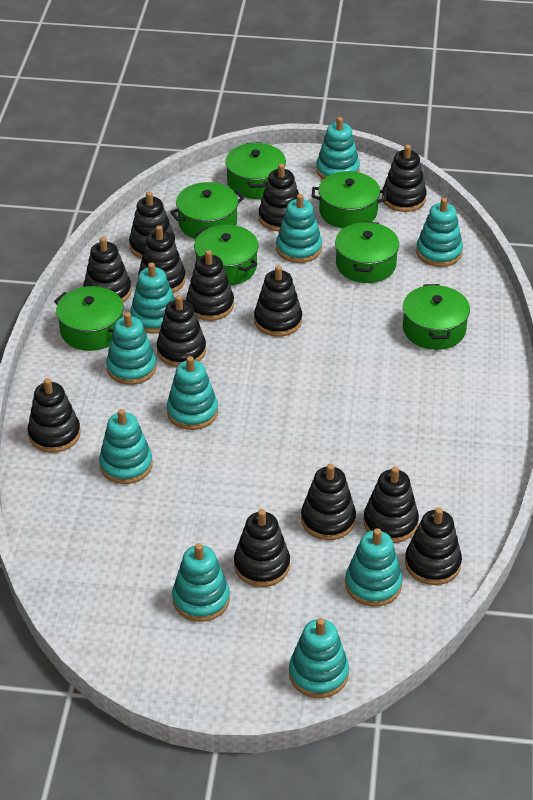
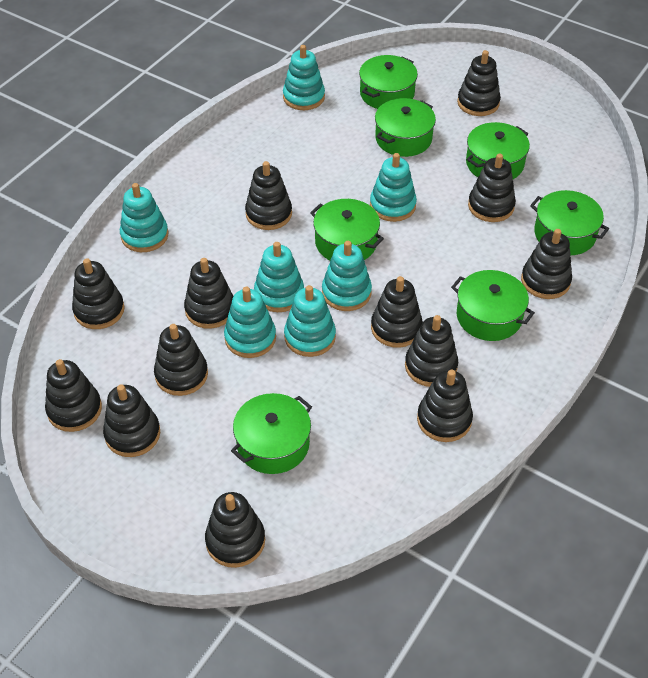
turquoise stacking toy: 10 -> 7

